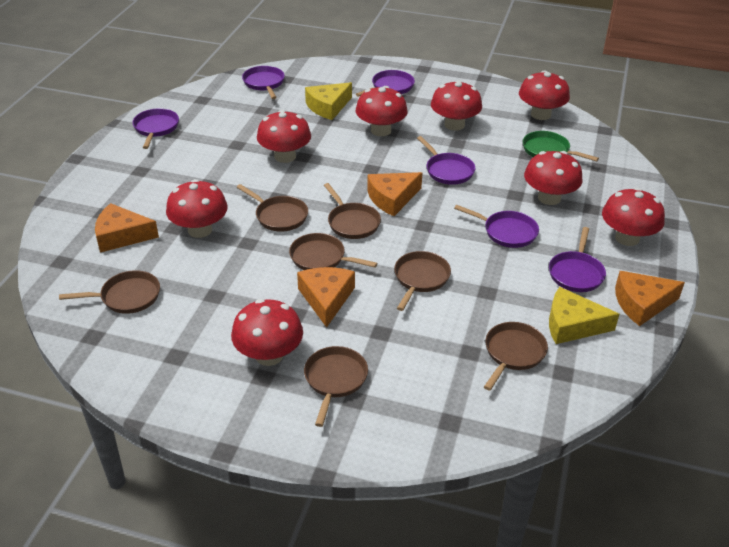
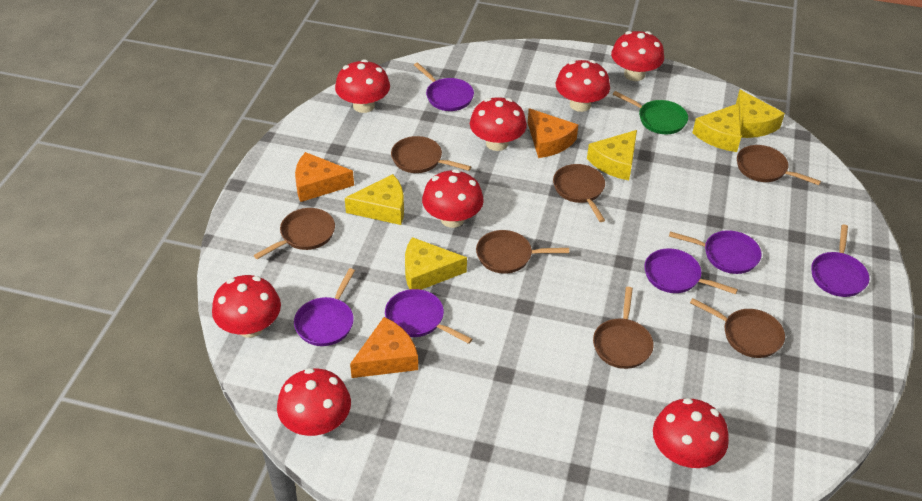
orange cheese: 4 -> 3
yellow cheese: 2 -> 5

